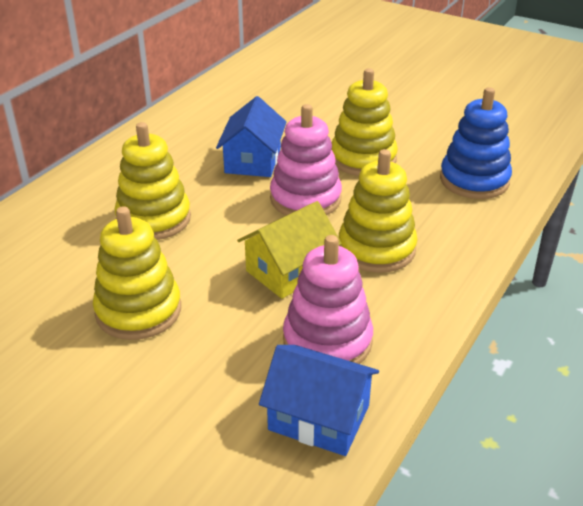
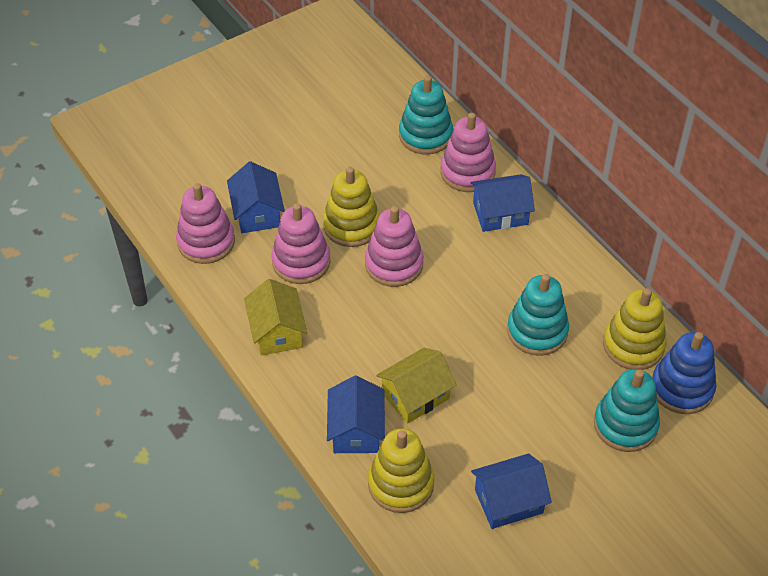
blue house: 2 -> 4
pink stacking toy: 2 -> 4
turquoise stacking toy: 0 -> 3
yellow house: 1 -> 2
yellow stacking toy: 4 -> 3

